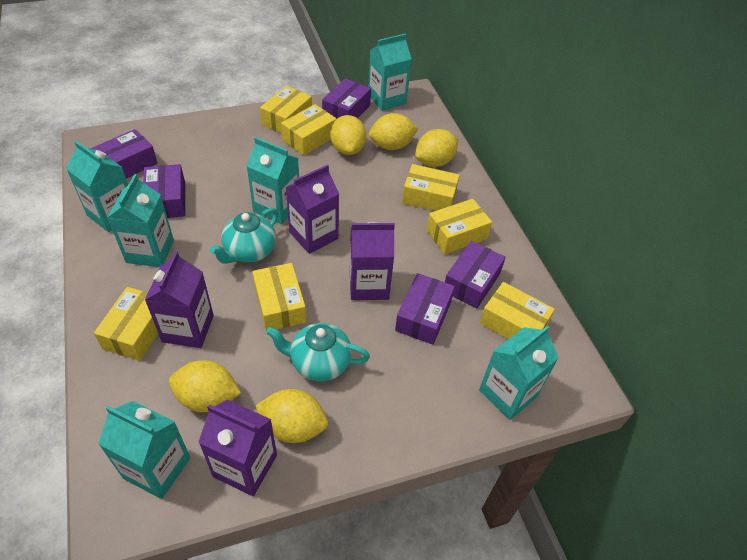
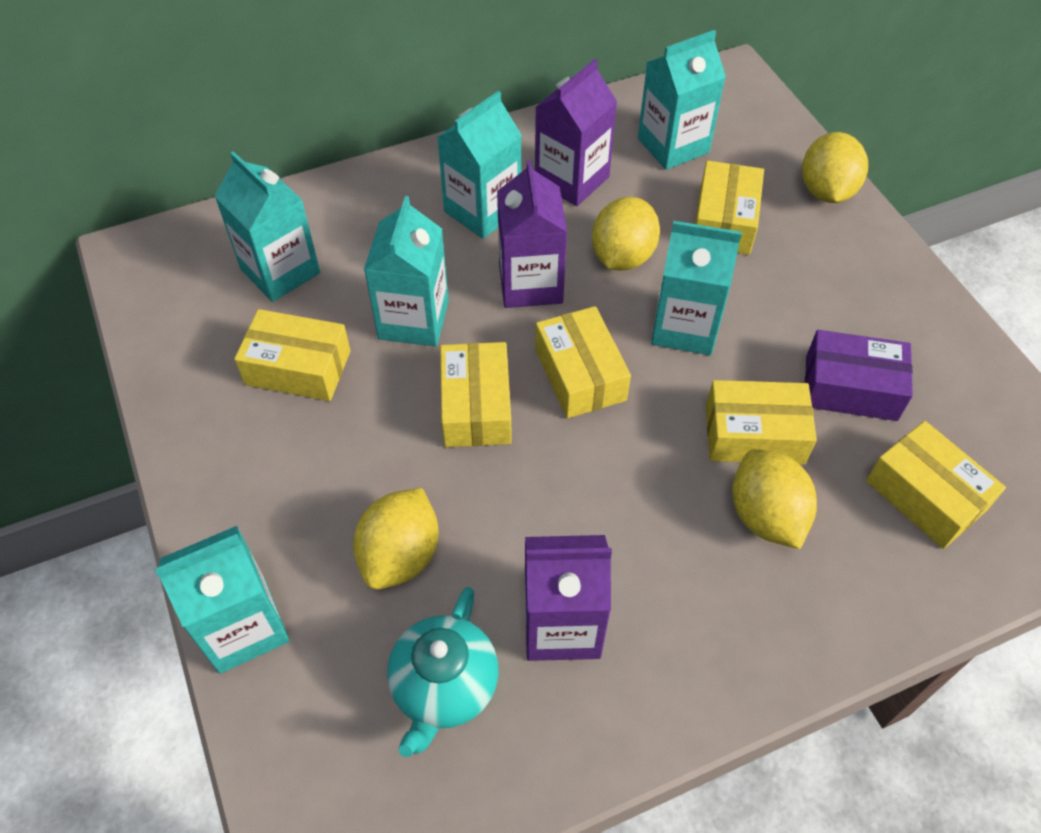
purple box: 5 -> 1
purple carton: 4 -> 3
turquoise teapot: 2 -> 1
yellow box: 7 -> 6
yellow lemon: 5 -> 4

